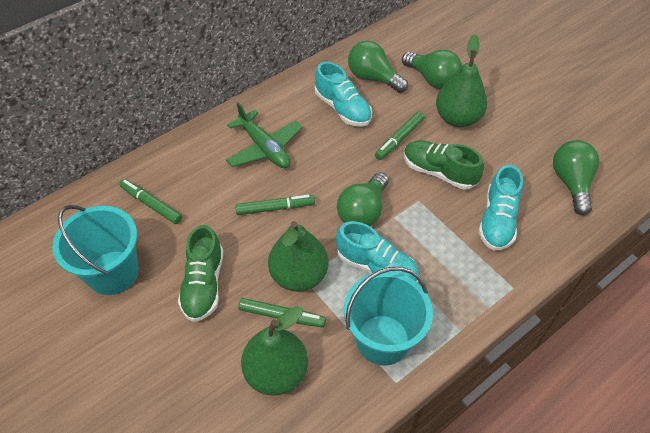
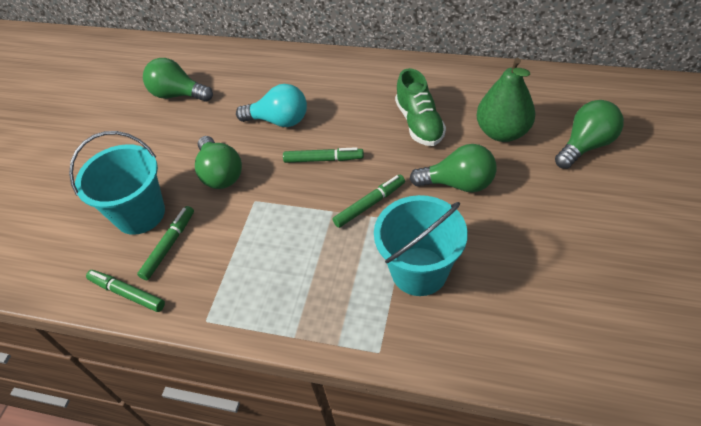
green pear: 3 -> 1
green plane: 1 -> 0
green shoe: 2 -> 1
turquoise light bulb: 0 -> 1
turquoise shoe: 3 -> 0

